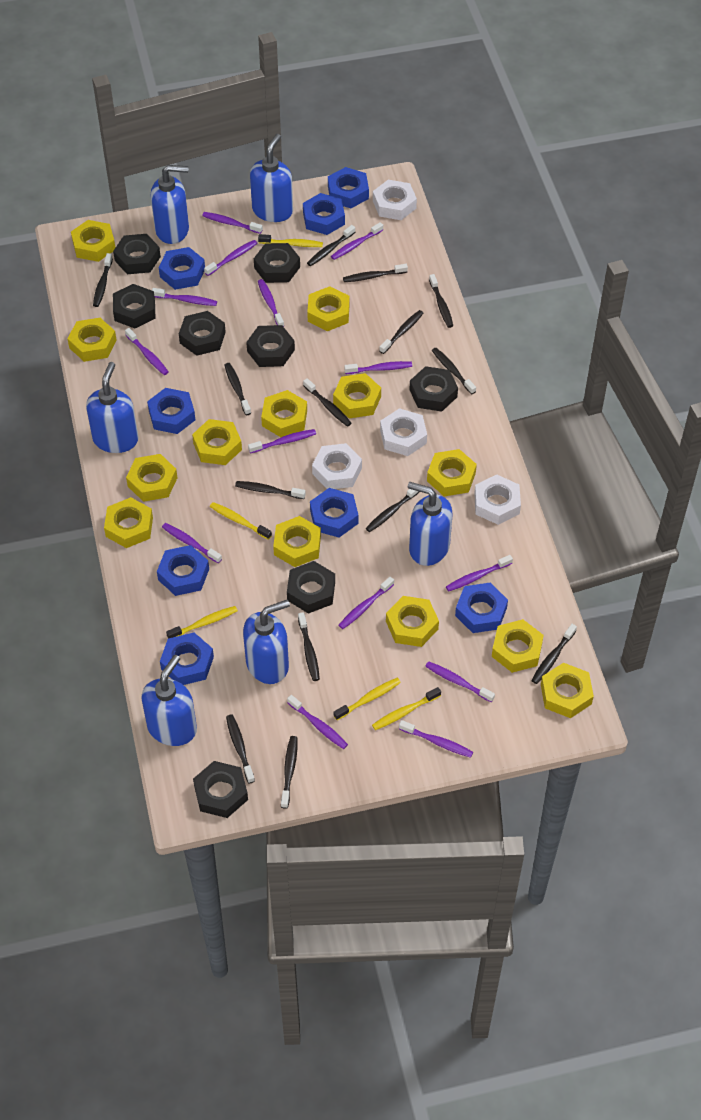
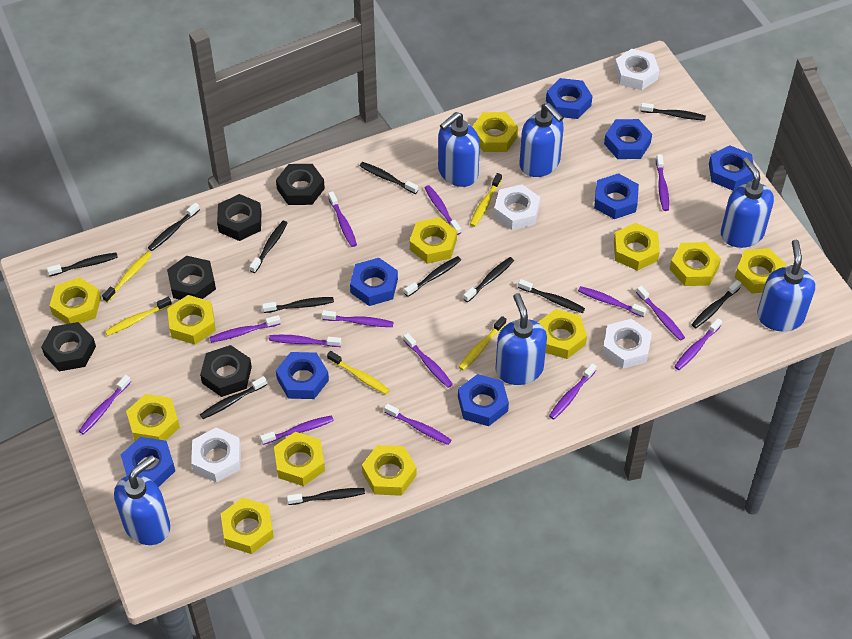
black nut: 8 -> 5
black toothbrush: 14 -> 12
yellow nut: 13 -> 12

